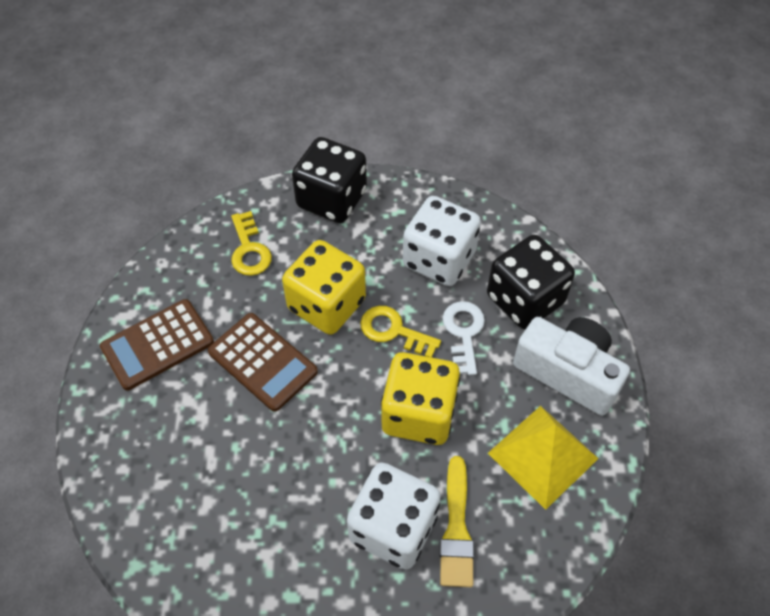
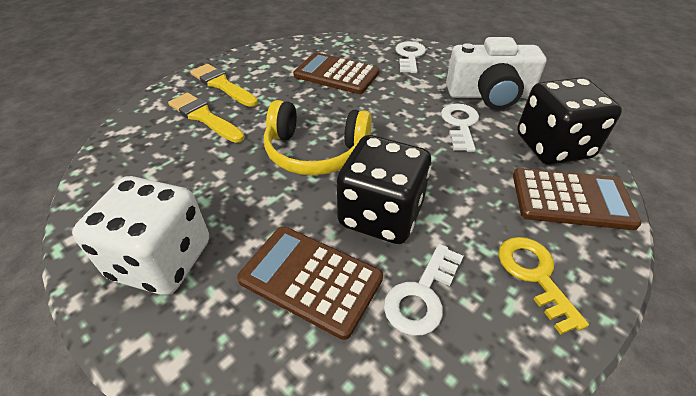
brown calculator: 2 -> 3
white dice: 2 -> 1
white key: 1 -> 3
yellow brush: 1 -> 2
yellow dice: 2 -> 0
yellow headphones: 0 -> 1
yellow key: 2 -> 1
yellow pyramid: 1 -> 0

